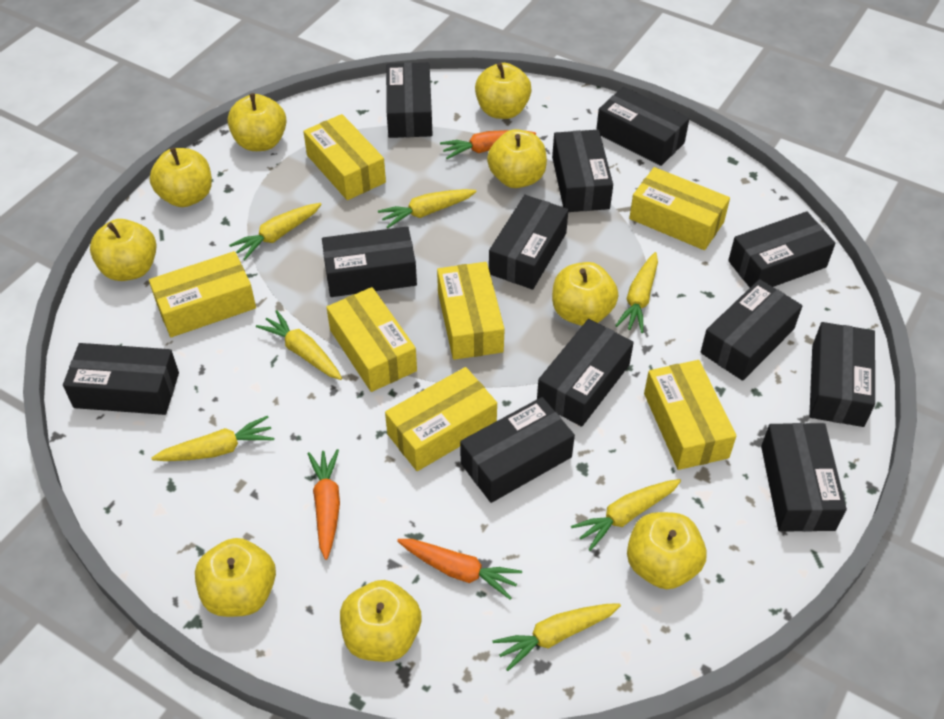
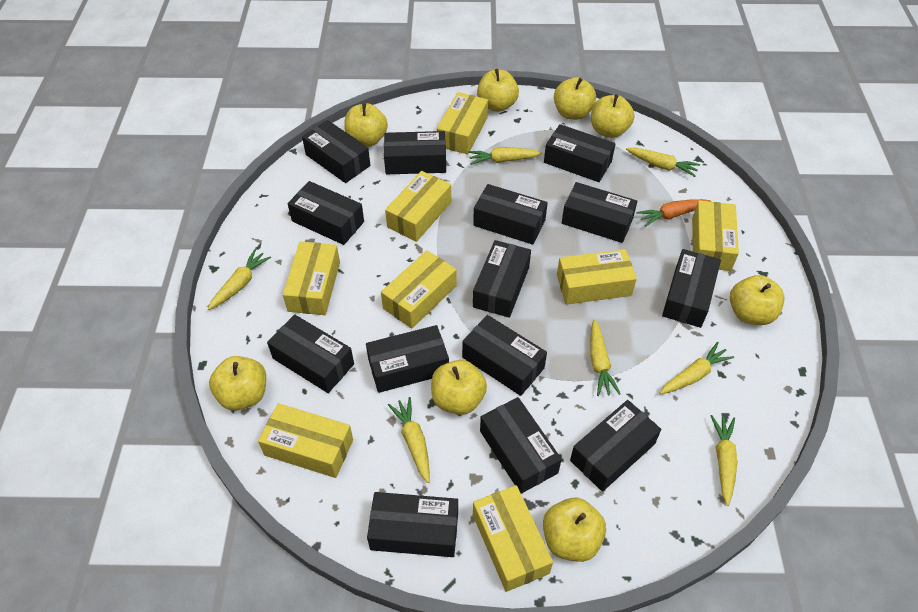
black box: 12 -> 14
orange carrot: 3 -> 1
yellow apple: 9 -> 8
yellow box: 7 -> 8

